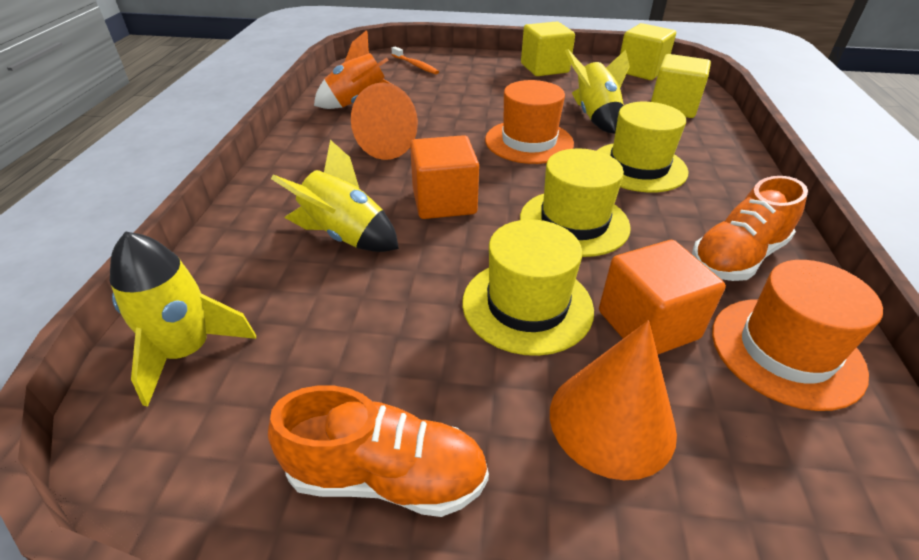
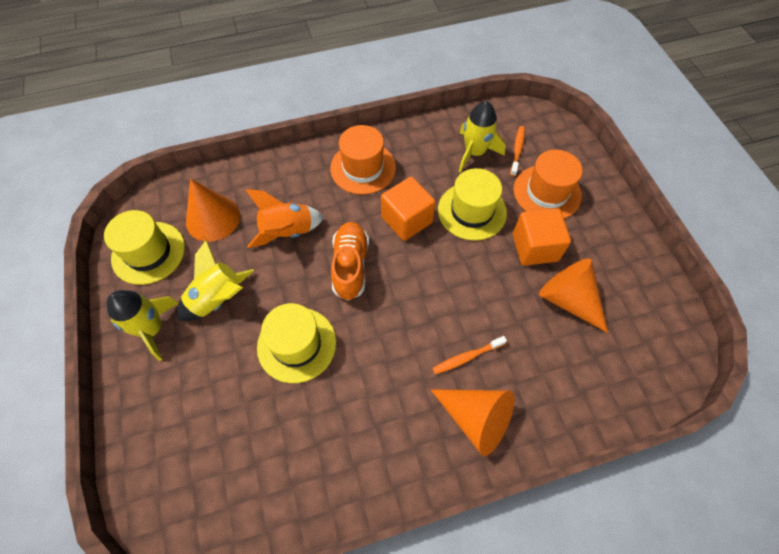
orange cone: 2 -> 3
orange shoe: 2 -> 1
orange toothbrush: 1 -> 2
yellow cube: 3 -> 0

